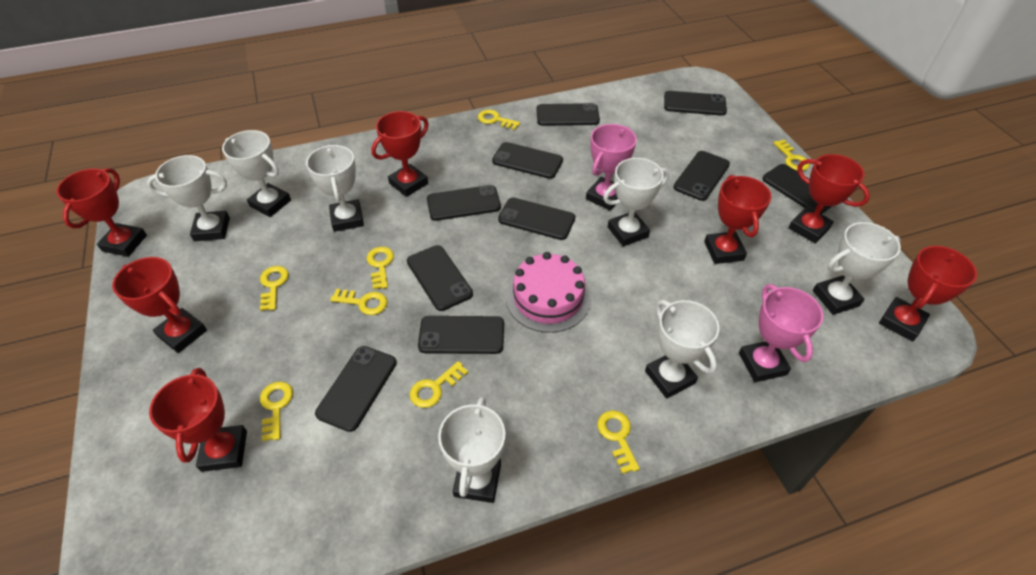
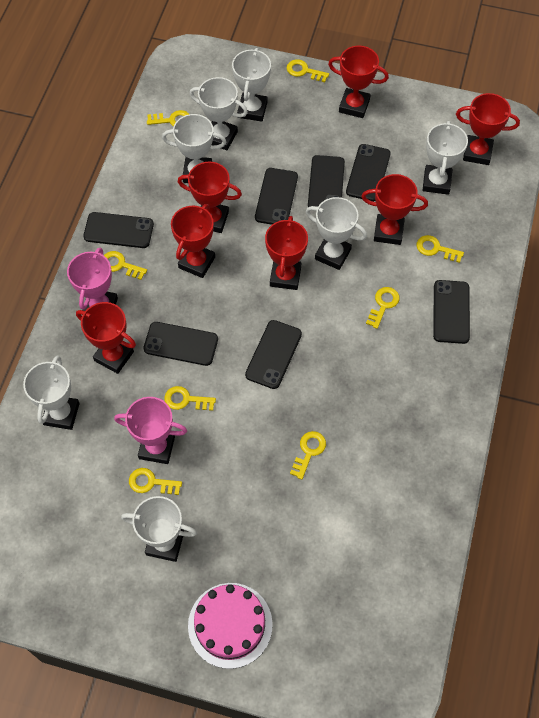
black phone: 10 -> 7

